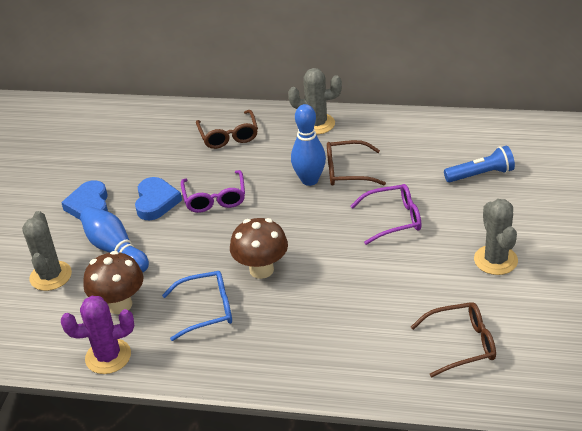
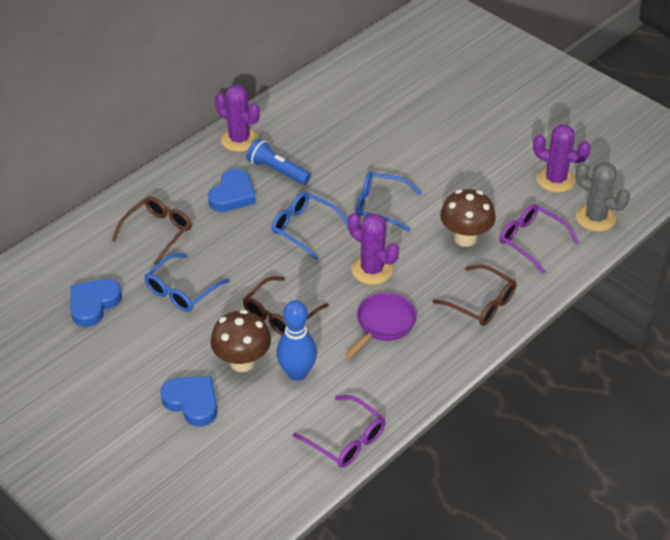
blue bowling pin: 2 -> 1
blue glasses: 1 -> 3
blue heart: 2 -> 3
grey cactus: 3 -> 1
purple cactus: 1 -> 3
purple pan: 0 -> 1

